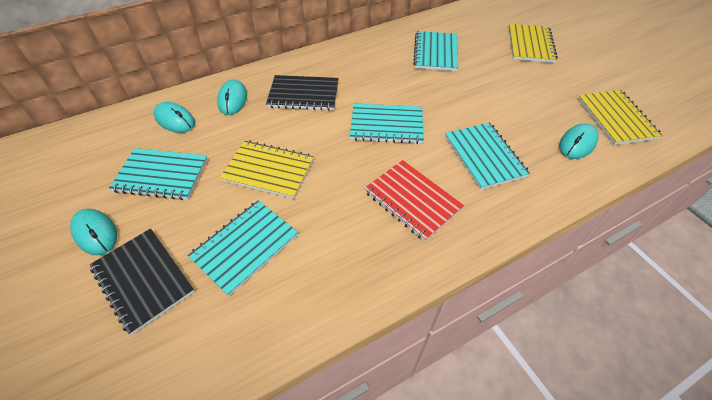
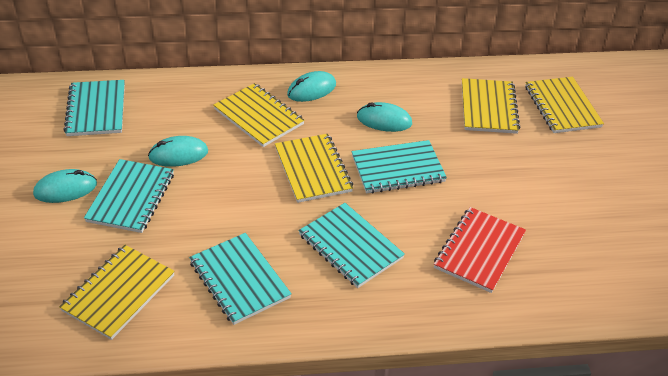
black notebook: 2 -> 0
yellow notebook: 3 -> 5

